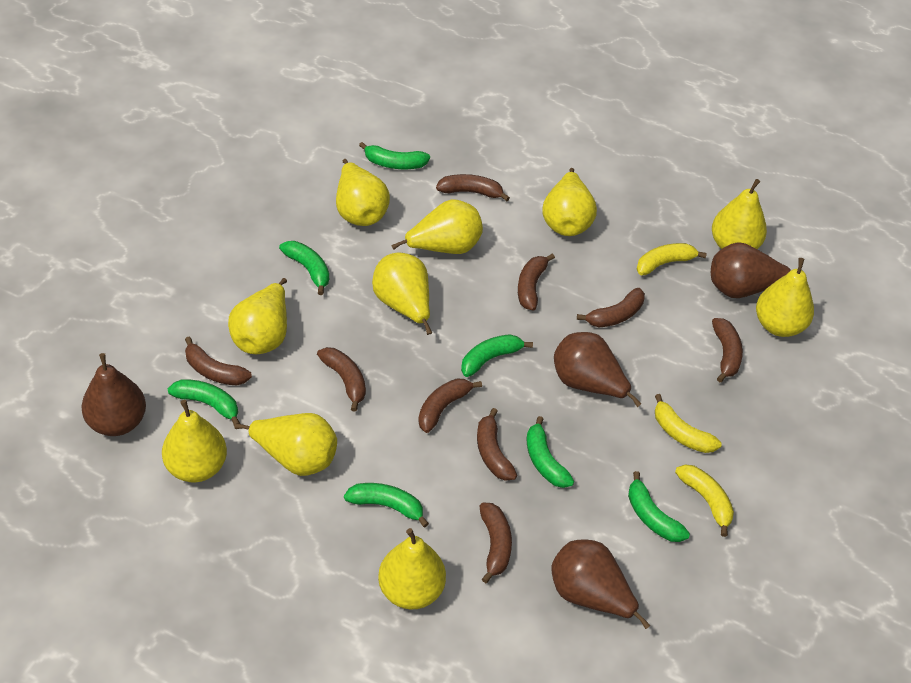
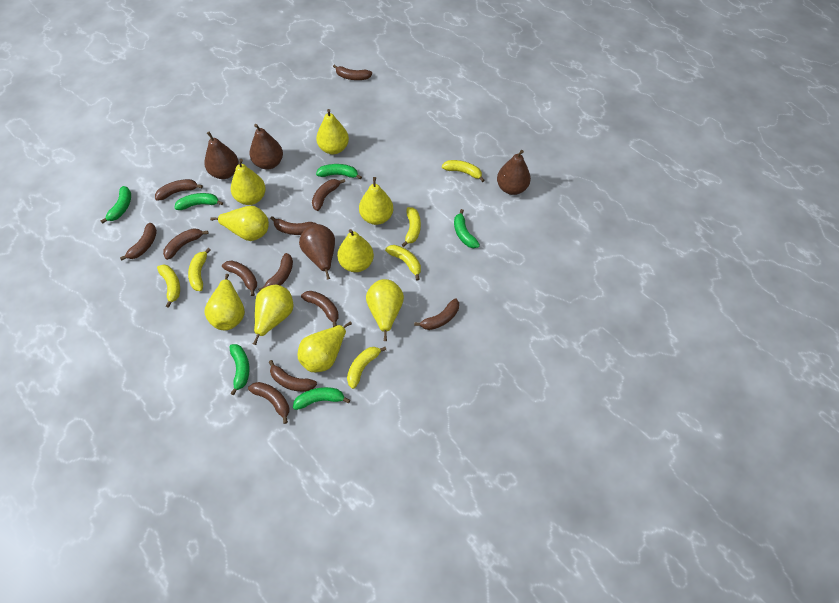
brown banana: 9 -> 12
green banana: 7 -> 6
yellow banana: 3 -> 6
yellow pear: 10 -> 9

